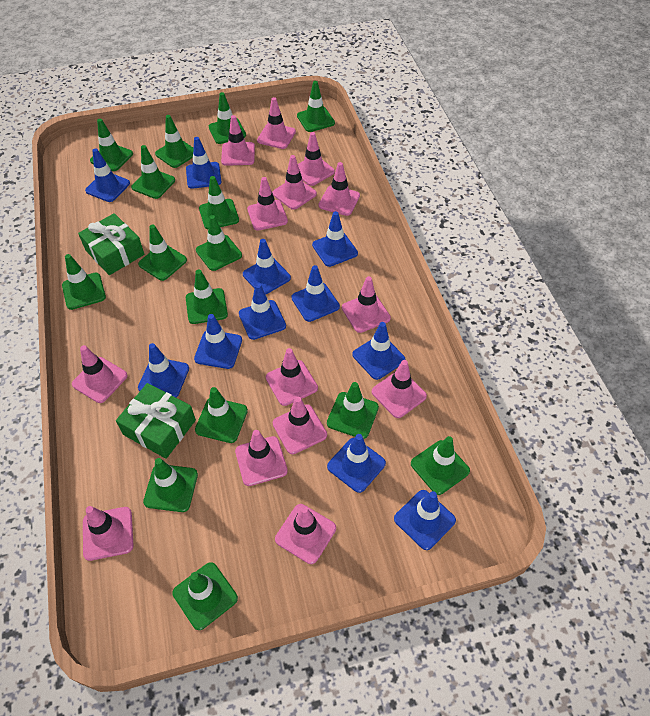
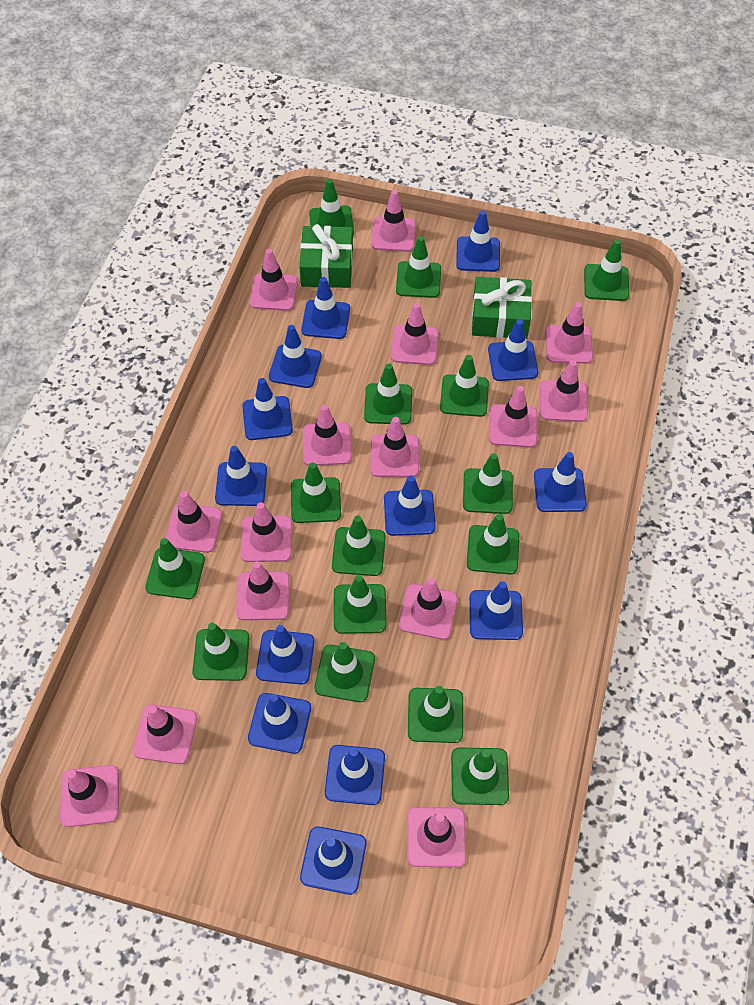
blue traffic cone: 11 -> 13
pink traffic cone: 14 -> 15

